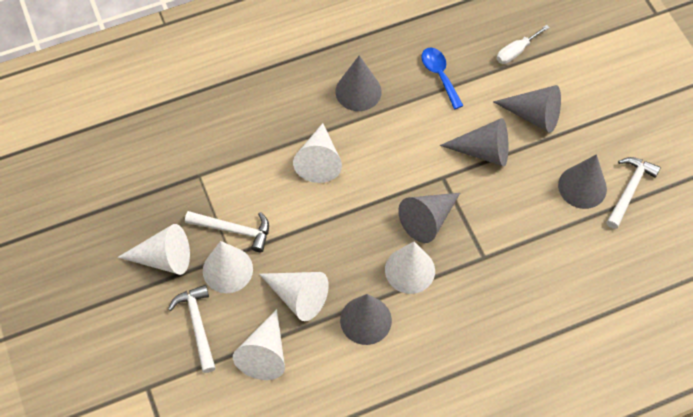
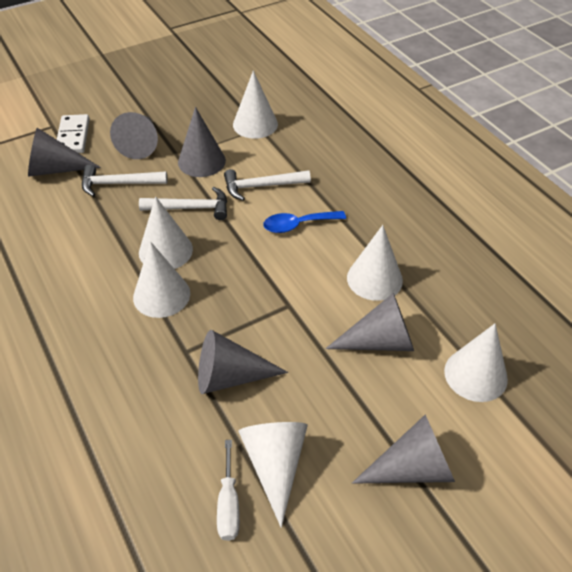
white domino: 0 -> 1

